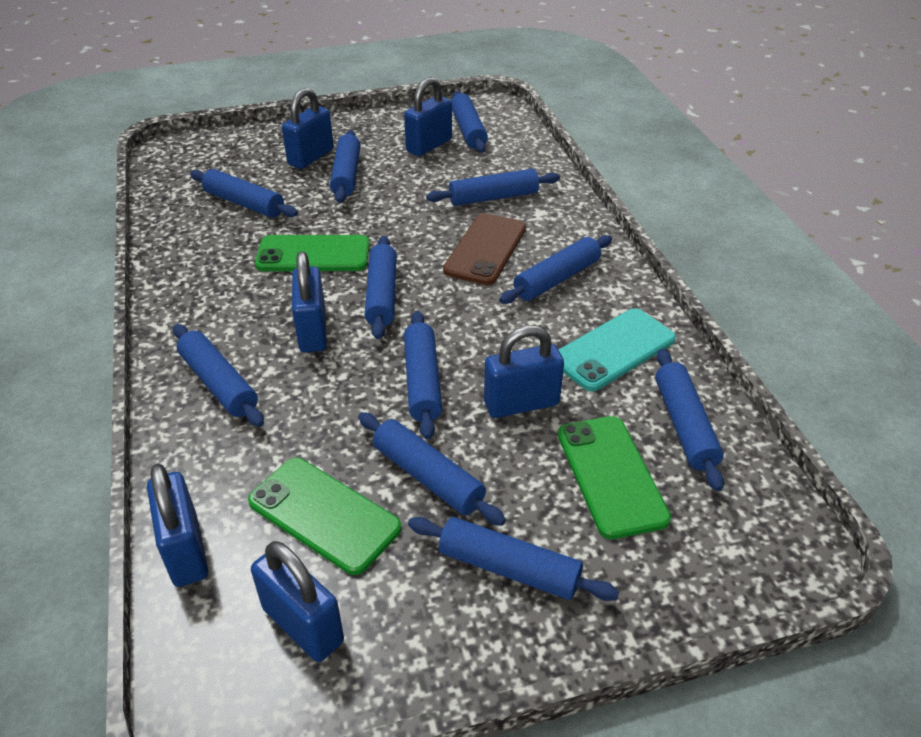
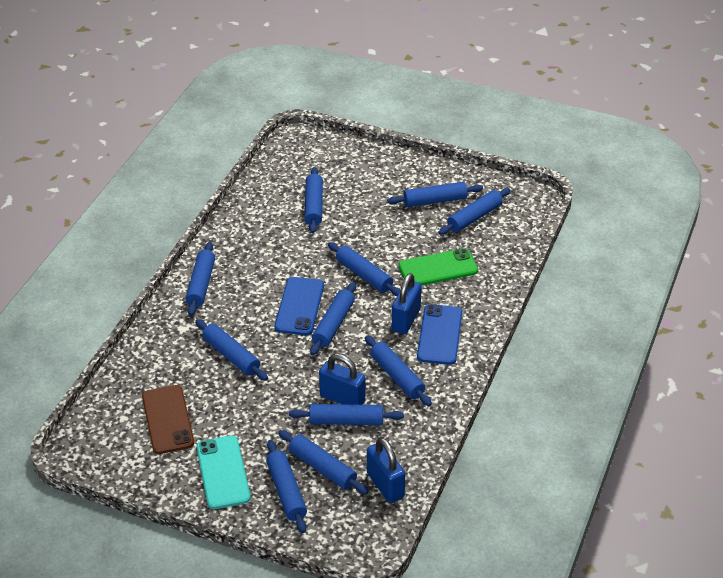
blue padlock: 6 -> 3
blue phone: 0 -> 2
green phone: 3 -> 1

